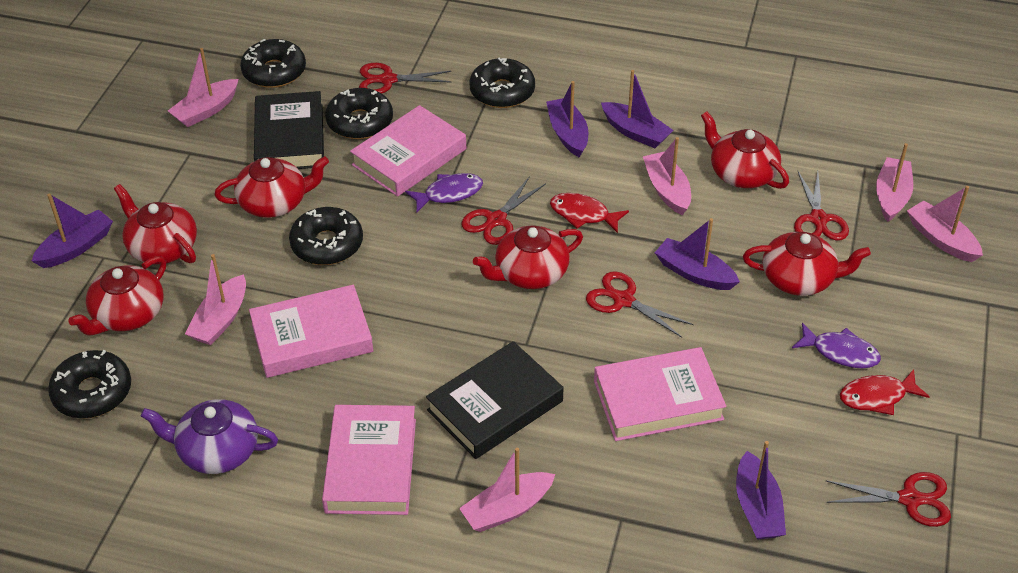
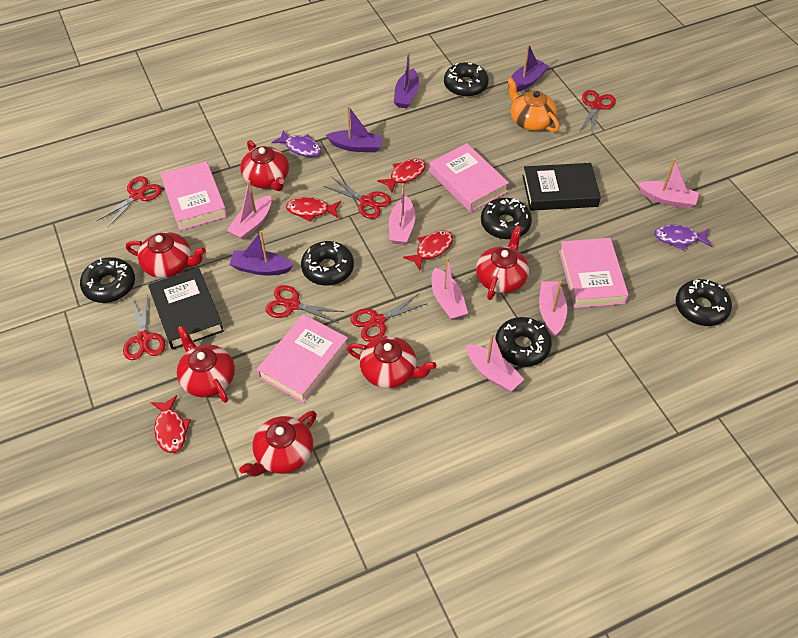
black donut: 5 -> 6
orange teapot: 0 -> 1
purple boat: 5 -> 4
purple teapot: 1 -> 0
red fish: 2 -> 4
red scissors: 5 -> 6

